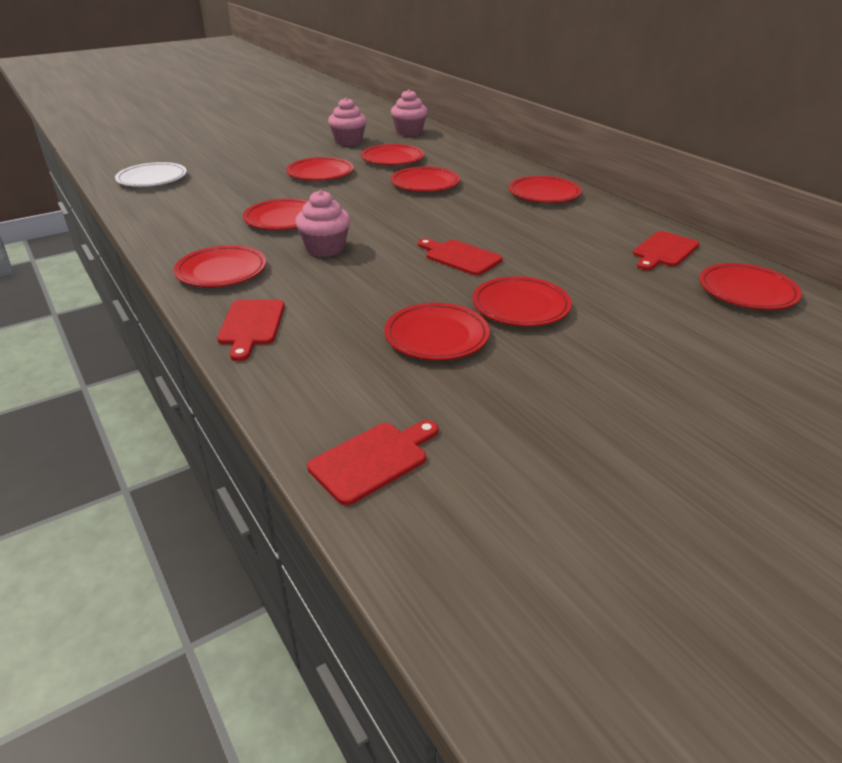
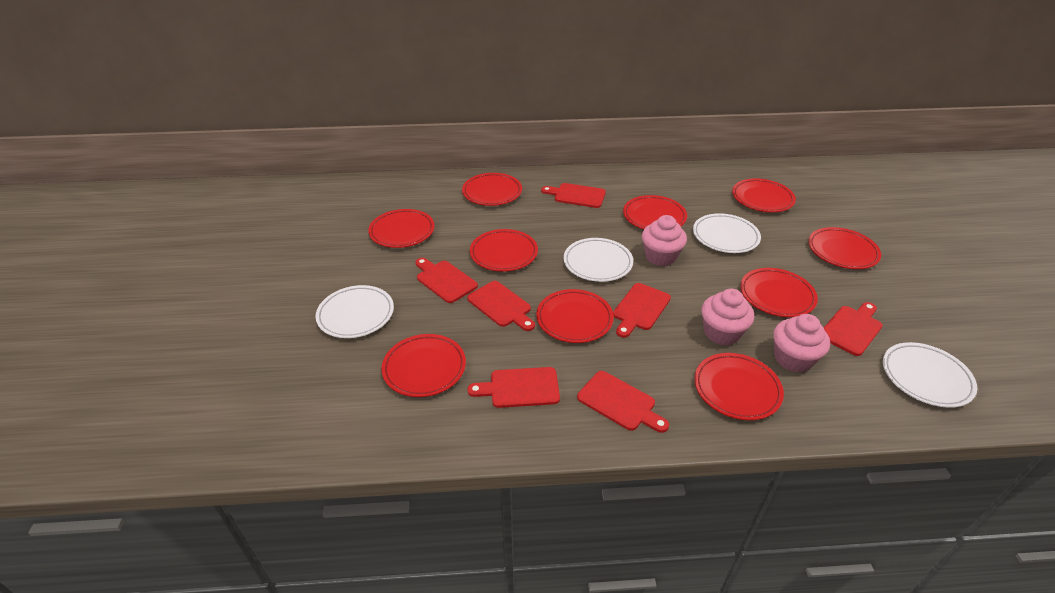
red cutting board: 4 -> 7
red plate: 9 -> 10
white plate: 1 -> 4

